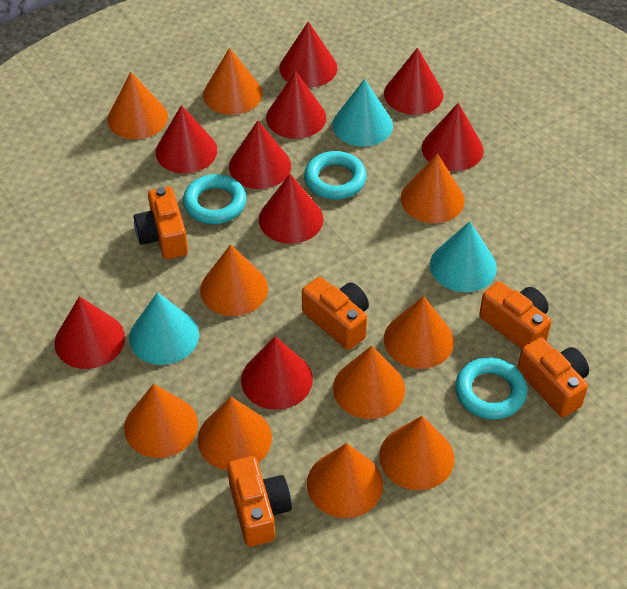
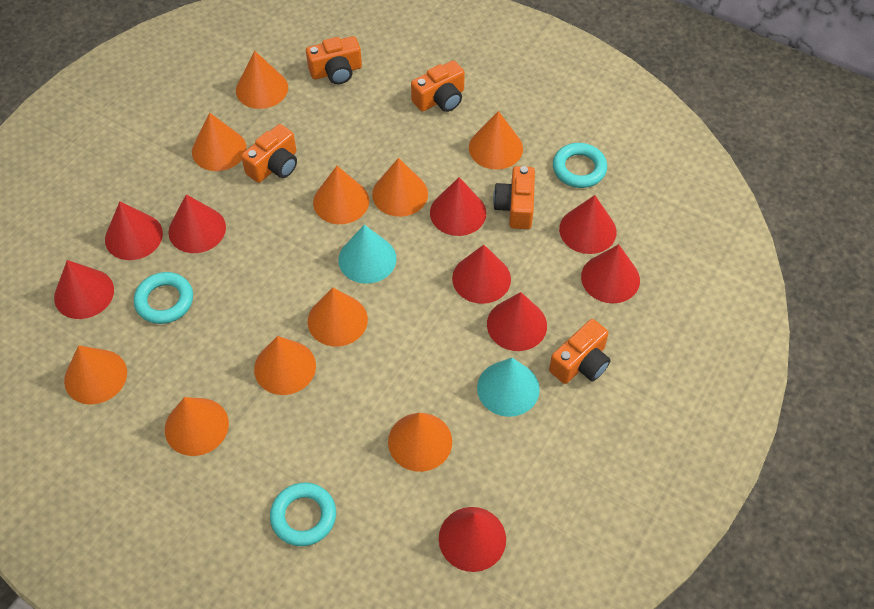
turquoise cone: 3 -> 2

